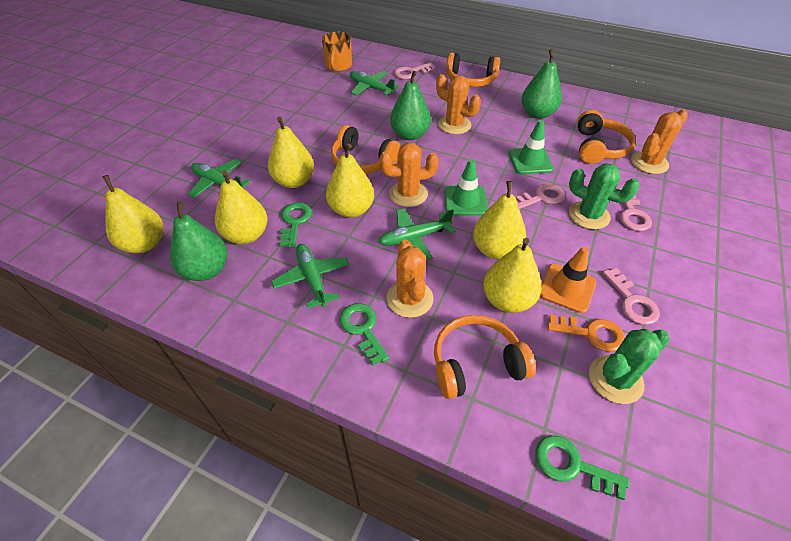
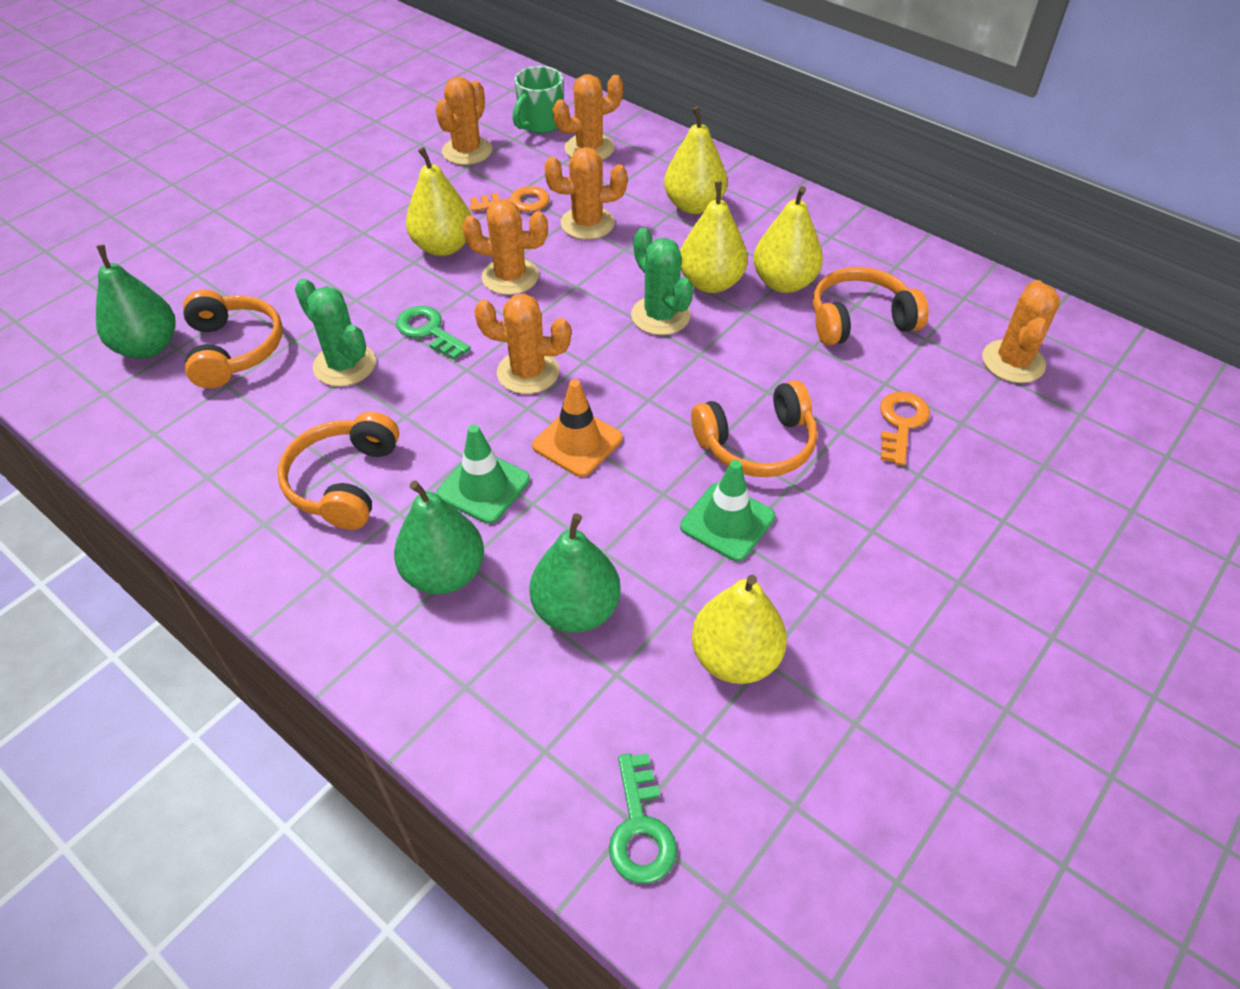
green key: 3 -> 2
green mug: 0 -> 1
green plane: 4 -> 0
orange cactus: 4 -> 6
orange key: 1 -> 2
orange mug: 1 -> 0
pink key: 4 -> 0
yellow pear: 6 -> 5

